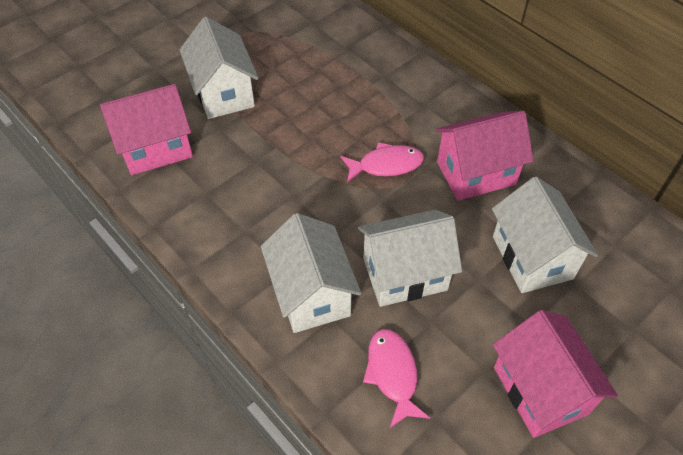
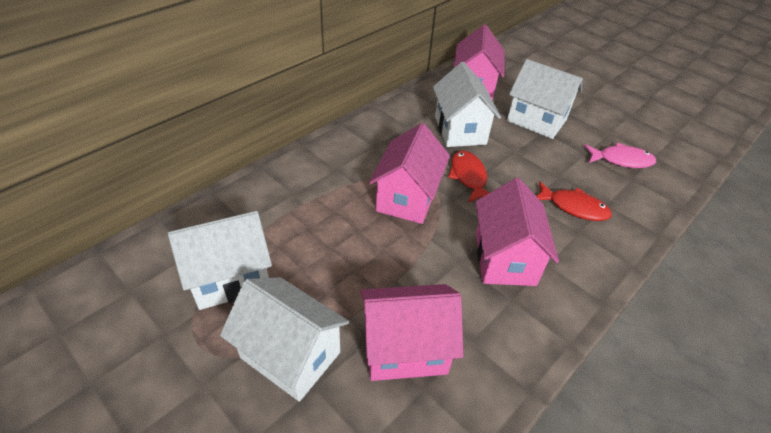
pink fish: 2 -> 1
pink house: 3 -> 4
red fish: 0 -> 2

